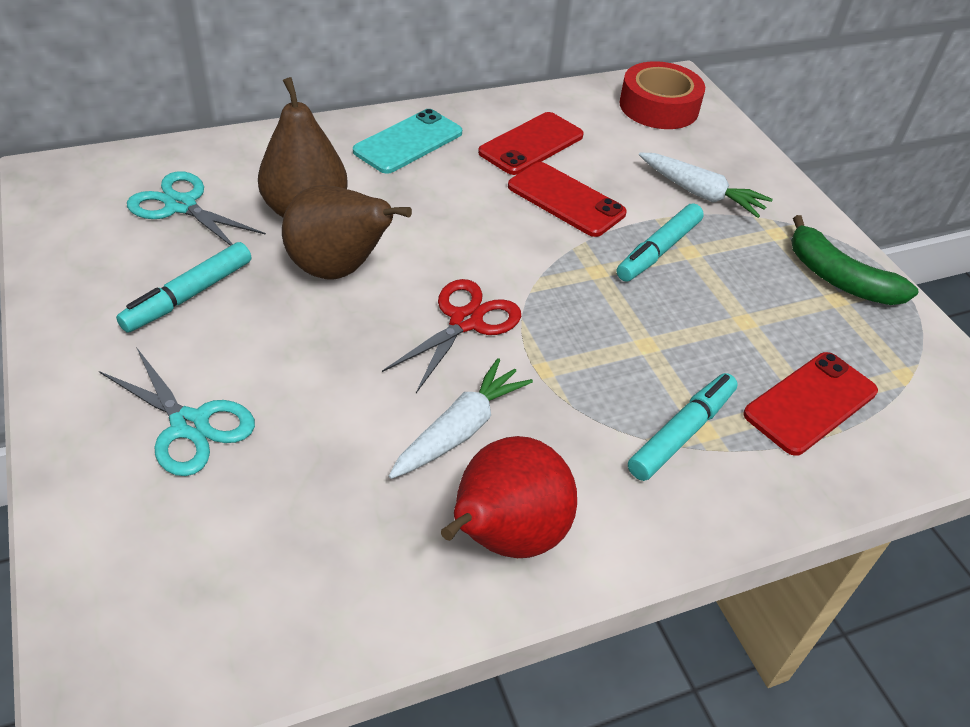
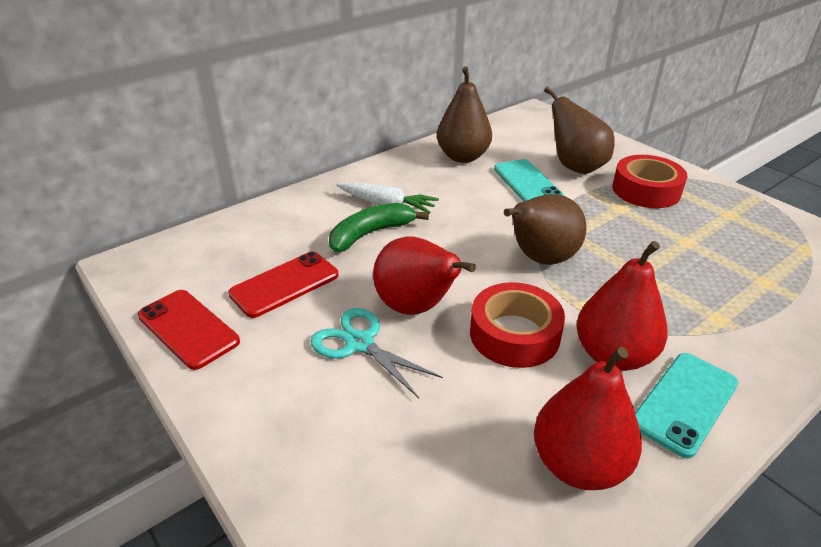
brown pear: 2 -> 3
red pear: 1 -> 3
red phone: 3 -> 2
red scissors: 1 -> 0
red tape: 1 -> 2
turquoise marker: 3 -> 0
turquoise phone: 1 -> 2
turquoise scissors: 2 -> 1
white carrot: 2 -> 1

